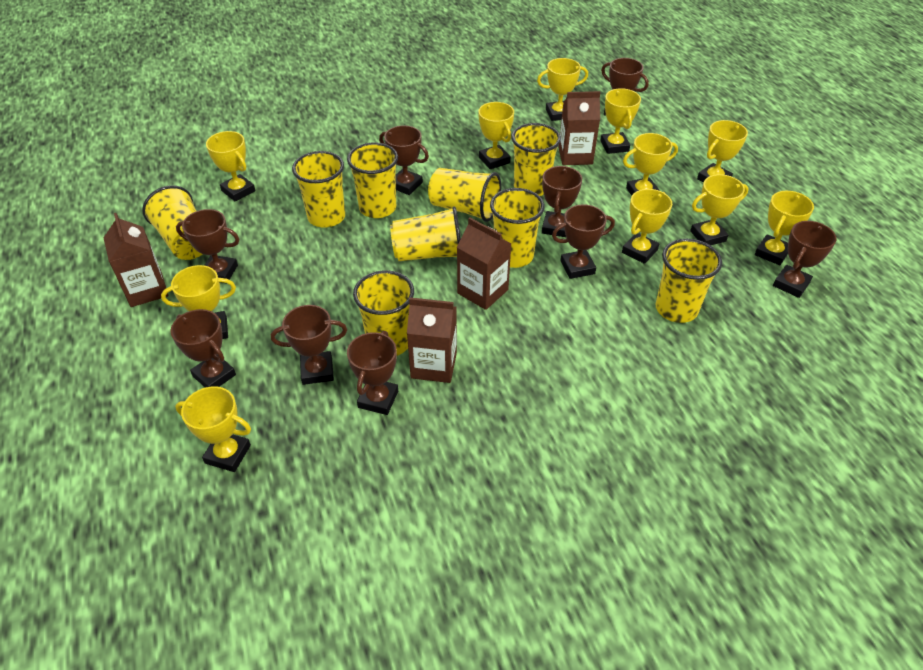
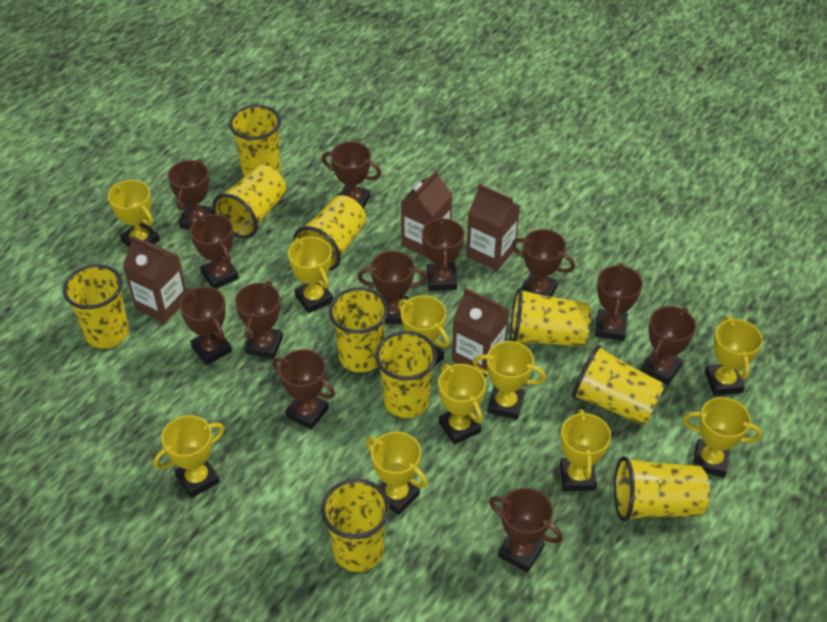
brown trophy: 9 -> 12
yellow cup: 9 -> 10
yellow trophy: 11 -> 10

